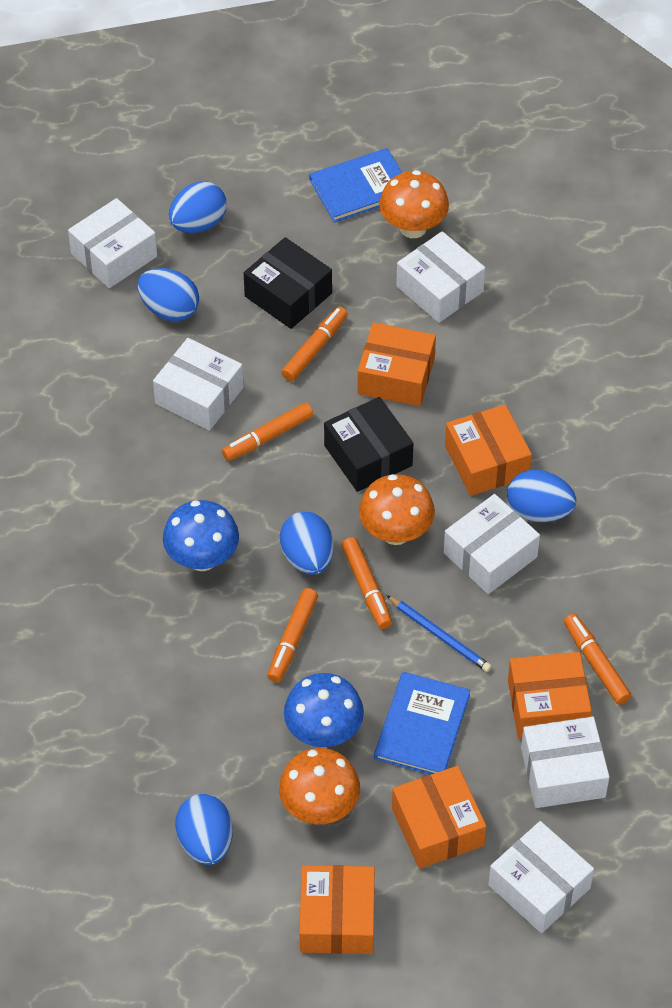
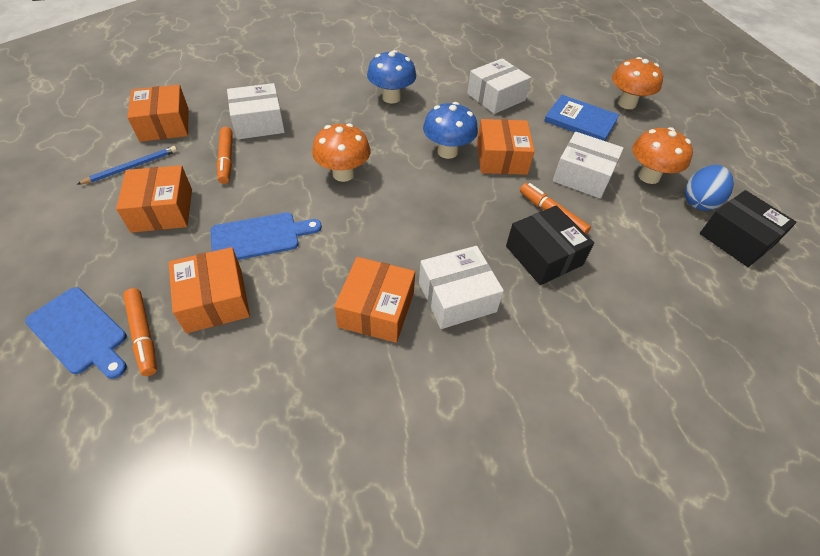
blue book: 2 -> 1
blue cutting board: 0 -> 2
blue egg: 5 -> 1
orange marker: 5 -> 3
white box: 6 -> 4

